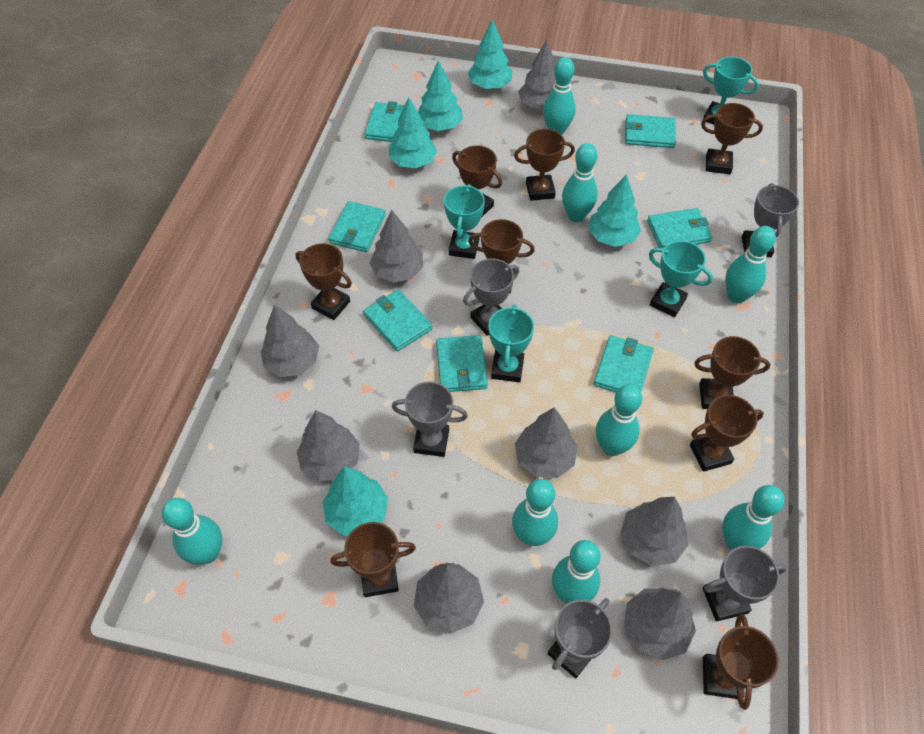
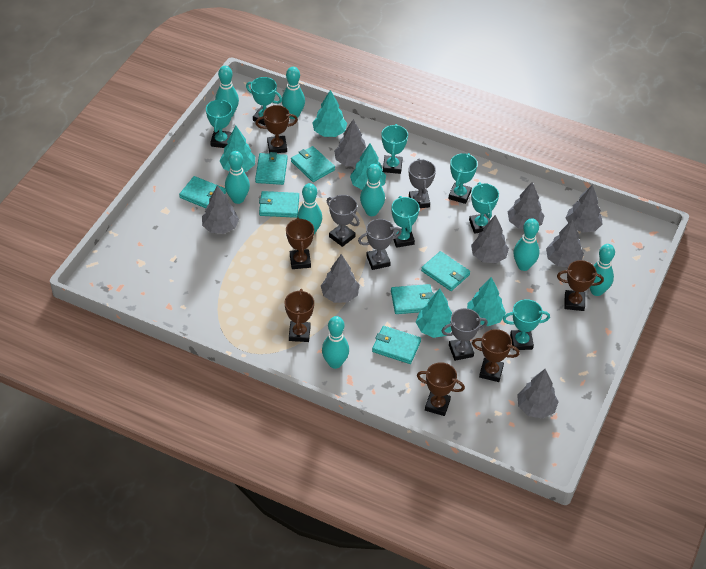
brown trophy: 9 -> 6
grey trophy: 5 -> 4
turquoise trophy: 4 -> 7

